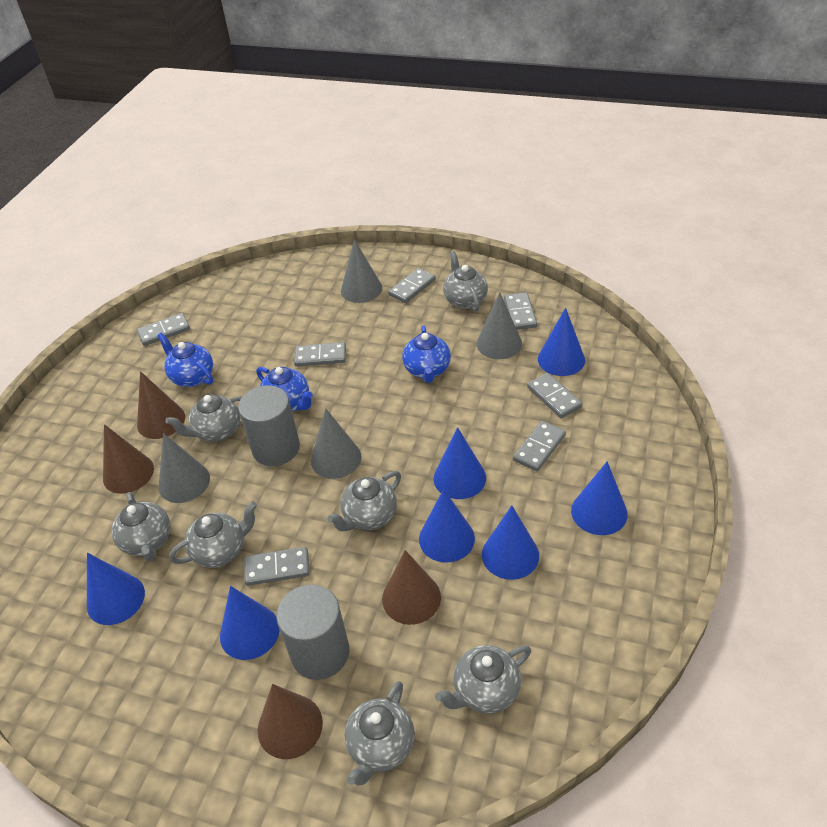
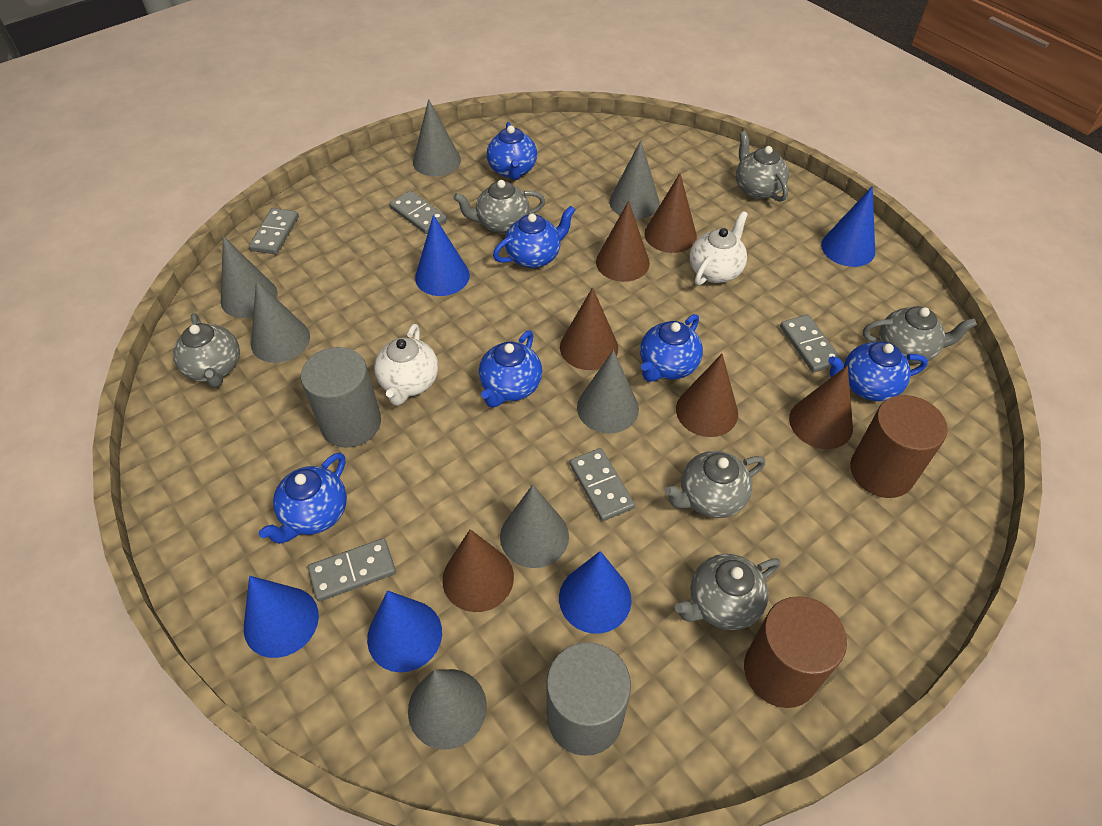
blue cone: 7 -> 5
blue teapot: 3 -> 6
brown cone: 4 -> 6
brown cylinder: 0 -> 2
grey cone: 4 -> 7
grey domino: 7 -> 5
grey teapot: 7 -> 6
white teapot: 0 -> 2

